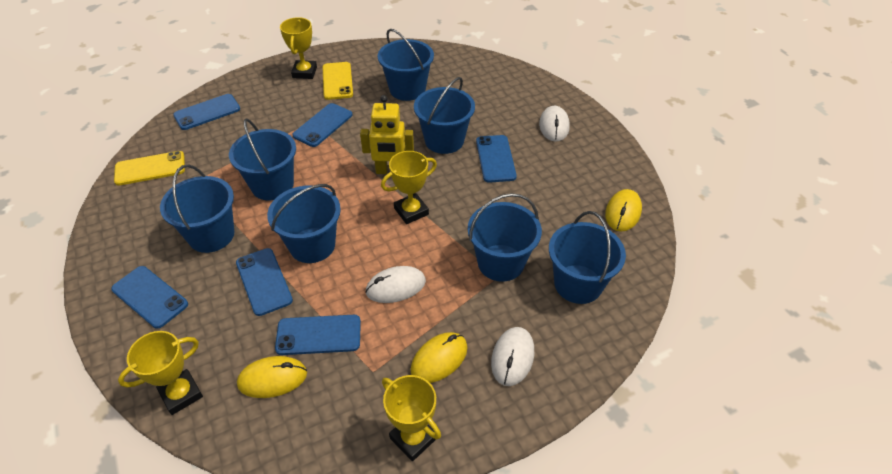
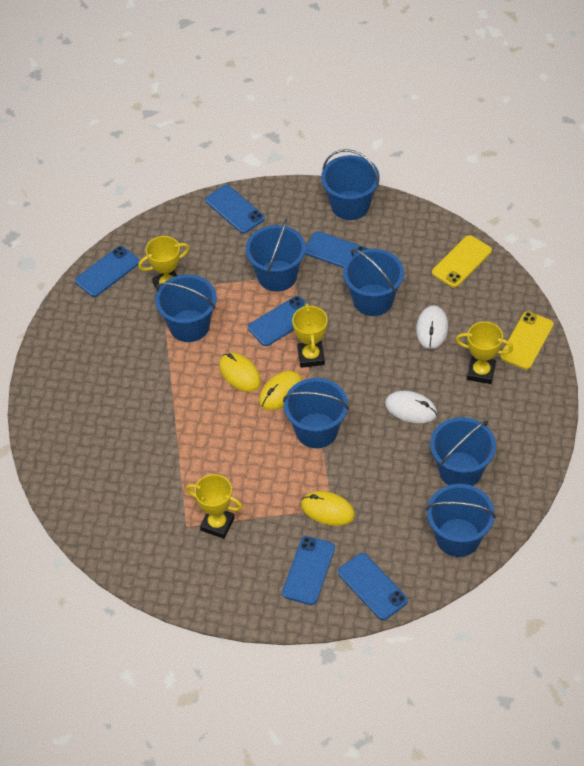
white mouse: 3 -> 2
yellow robot: 1 -> 0

